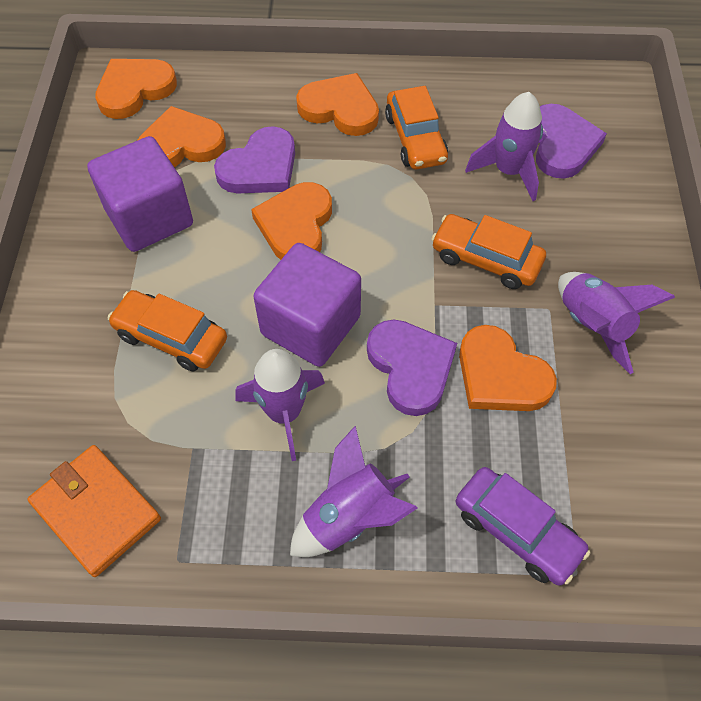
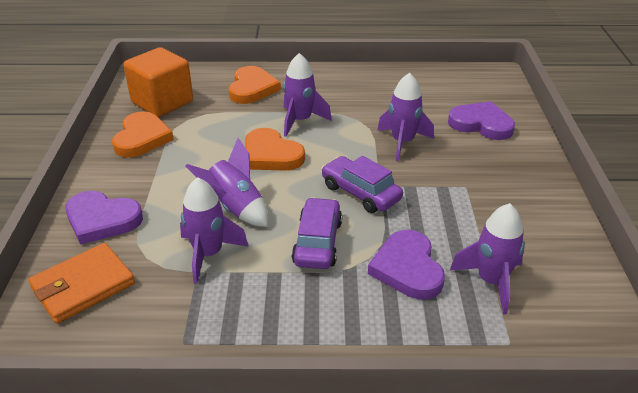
orange car: 3 -> 0
orange cube: 0 -> 1
orange heart: 5 -> 3
purple car: 1 -> 2
purple cube: 2 -> 0
purple rocket: 4 -> 5

